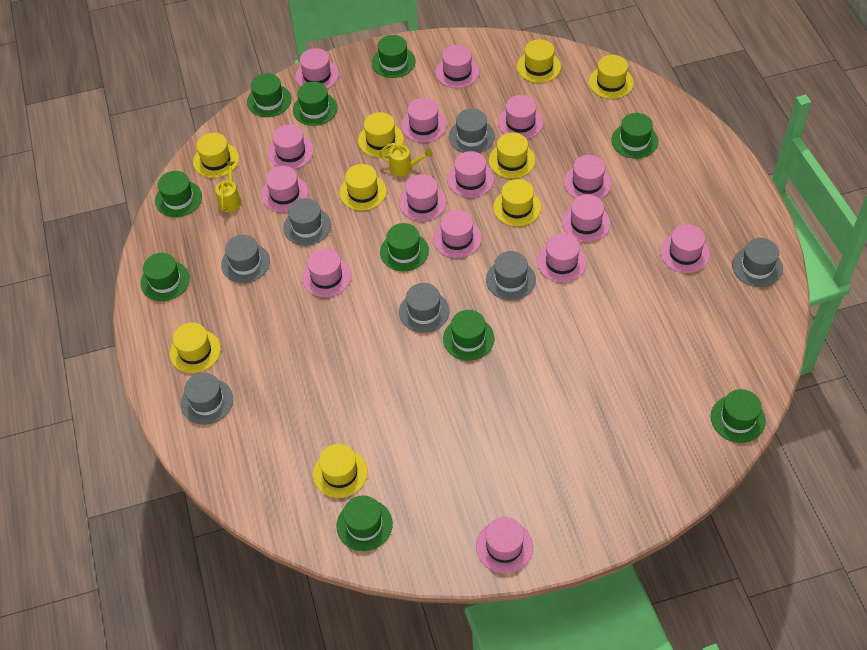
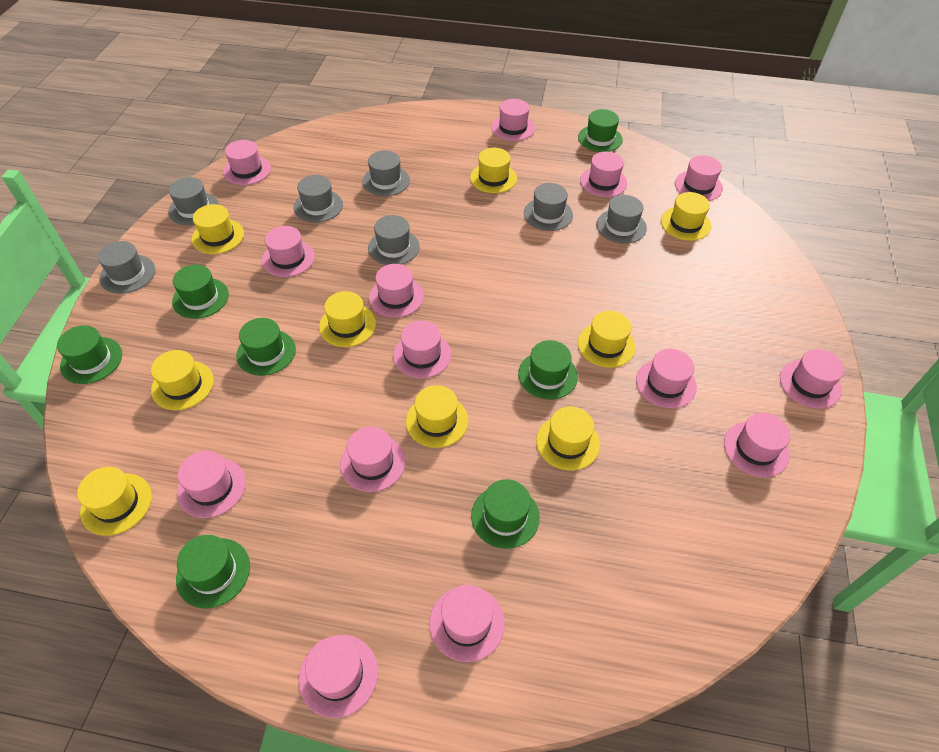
green hat: 10 -> 7
pink hat: 15 -> 14
yellow watering can: 2 -> 0

